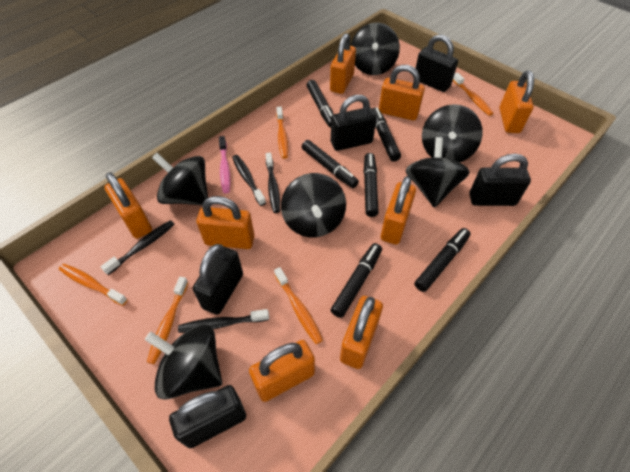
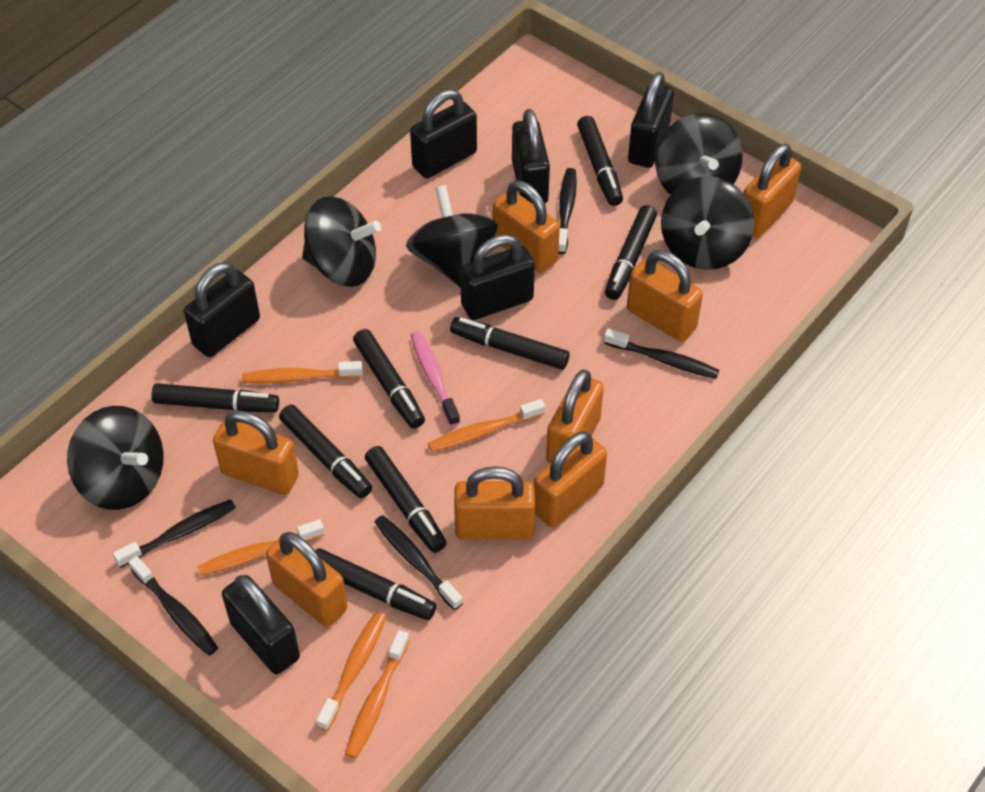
black marker: 6 -> 8
black padlock: 5 -> 6
black spinning top: 6 -> 5
black toothbrush: 4 -> 5

